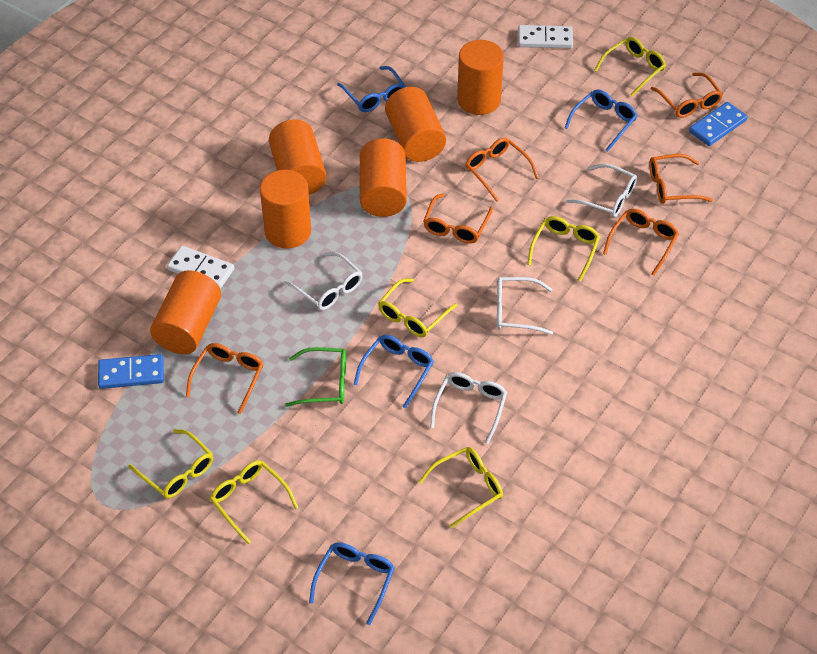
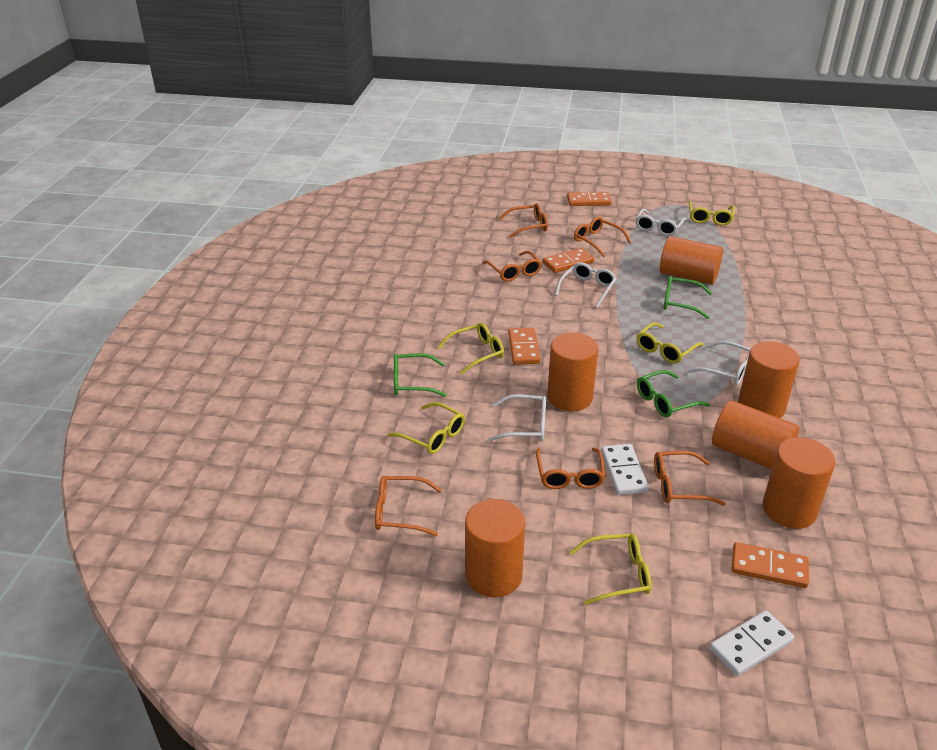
blue domino: 2 -> 0
blue glasses: 4 -> 0
green glasses: 1 -> 3
orange domino: 0 -> 4
yellow glasses: 6 -> 5

